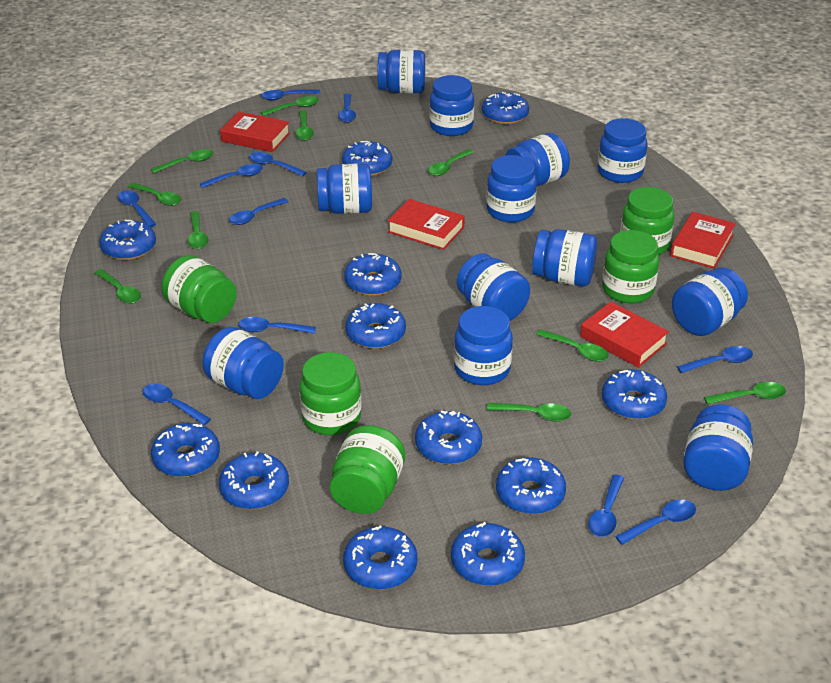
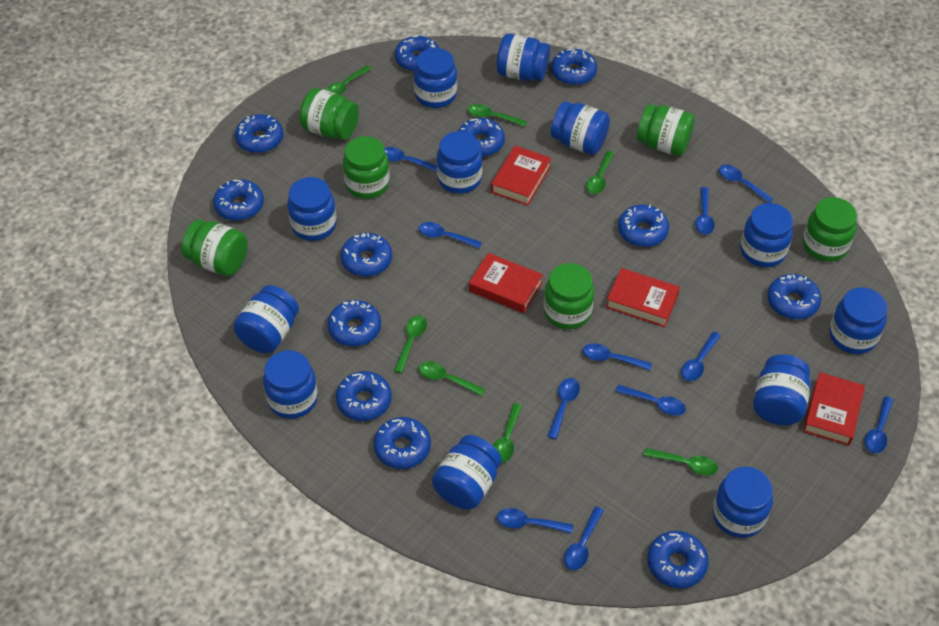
green jar: 5 -> 6
green spoon: 10 -> 7

